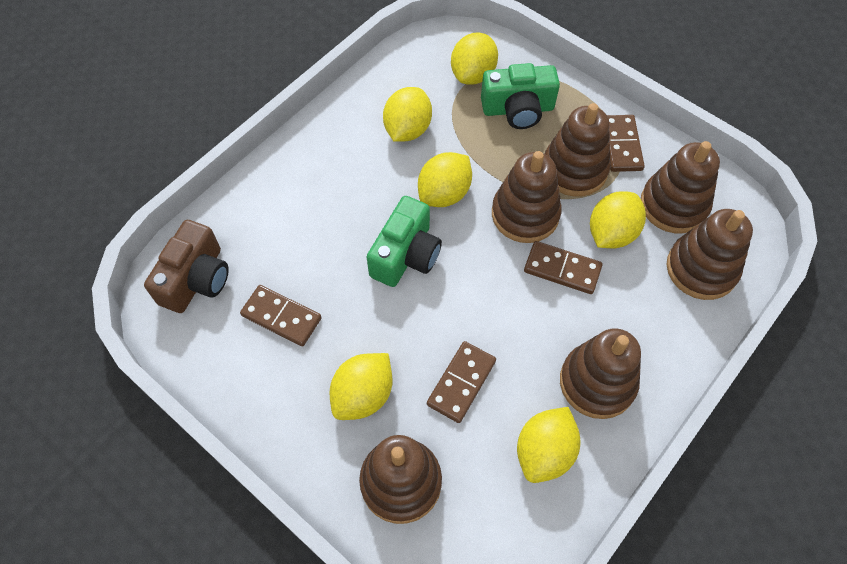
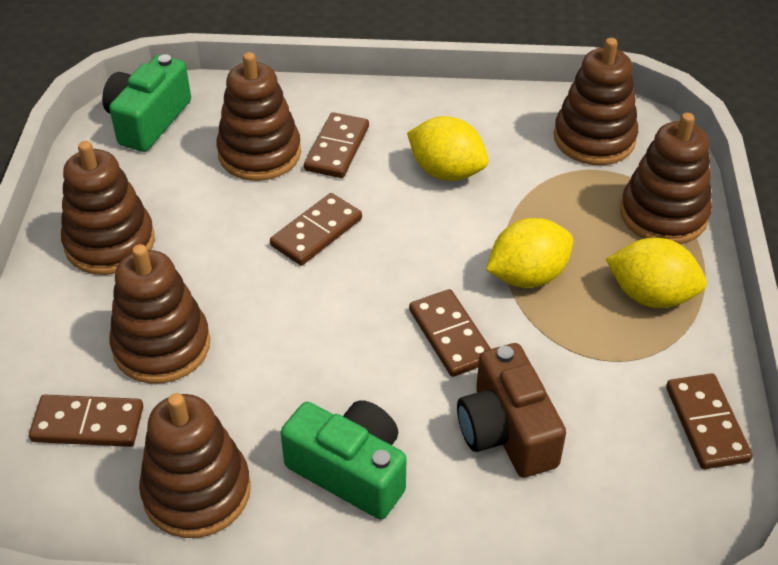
brown domino: 4 -> 5
yellow lemon: 6 -> 3

